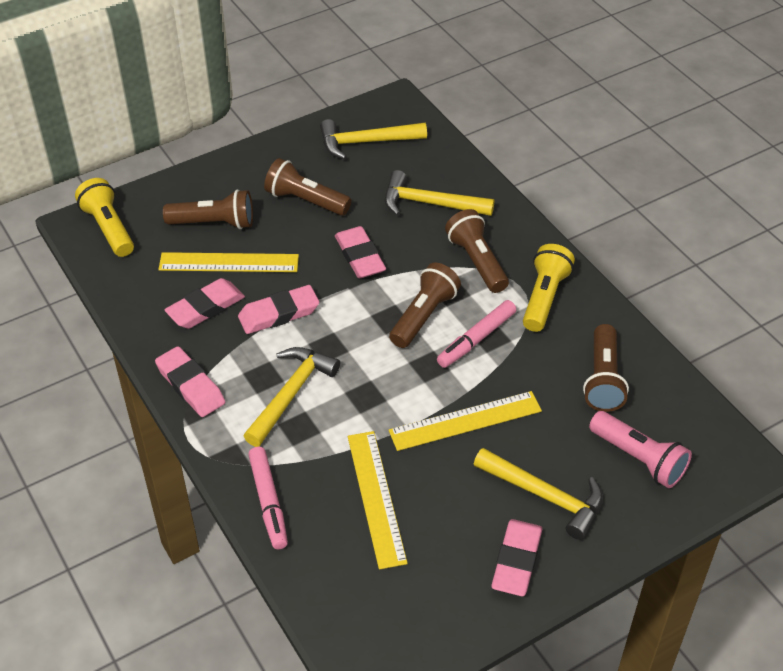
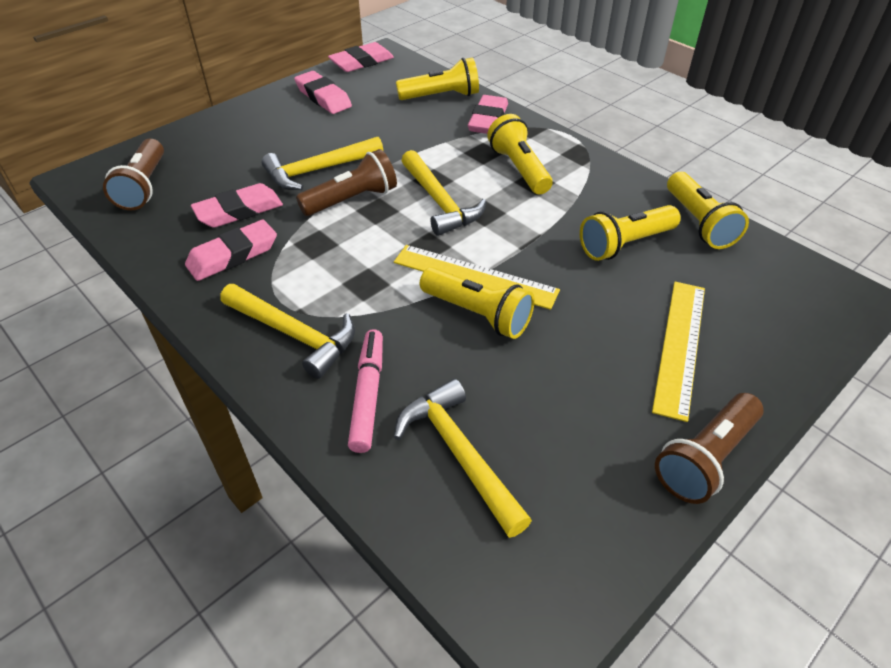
brown flashlight: 5 -> 3
pink flashlight: 1 -> 0
pink marker: 2 -> 1
yellow flashlight: 2 -> 5
yellow ruler: 3 -> 2

